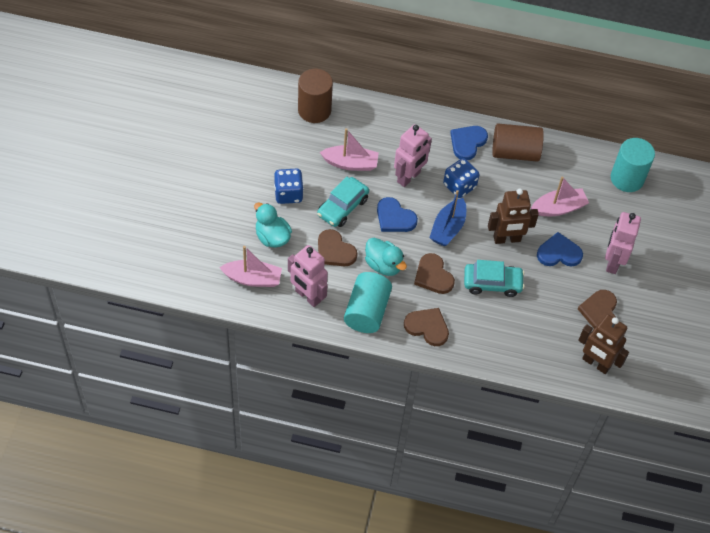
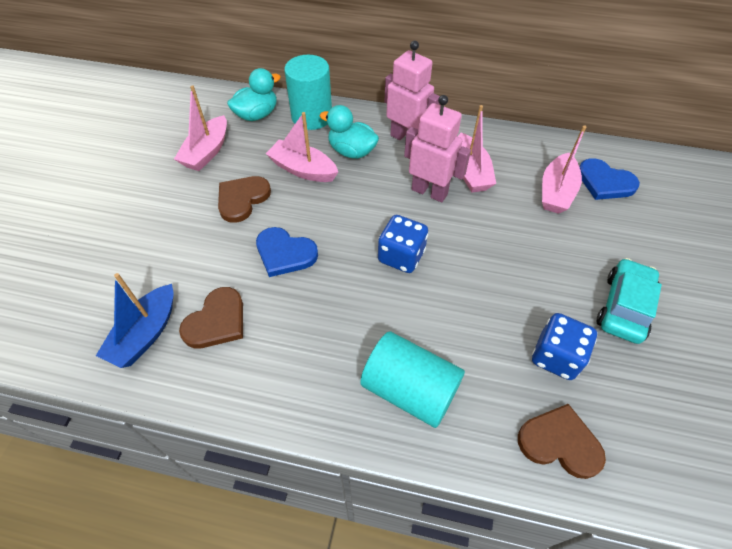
blue heart: 3 -> 2
brown cylinder: 2 -> 0
brown heart: 4 -> 3
brown robot: 2 -> 0
pink boat: 3 -> 4
pink robot: 3 -> 2
turquoise car: 2 -> 1

